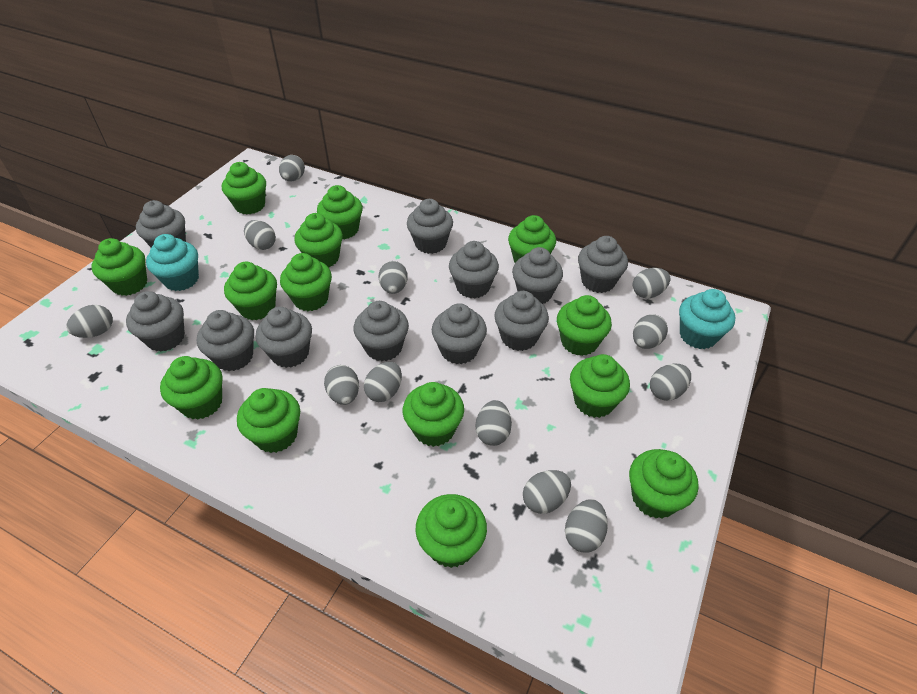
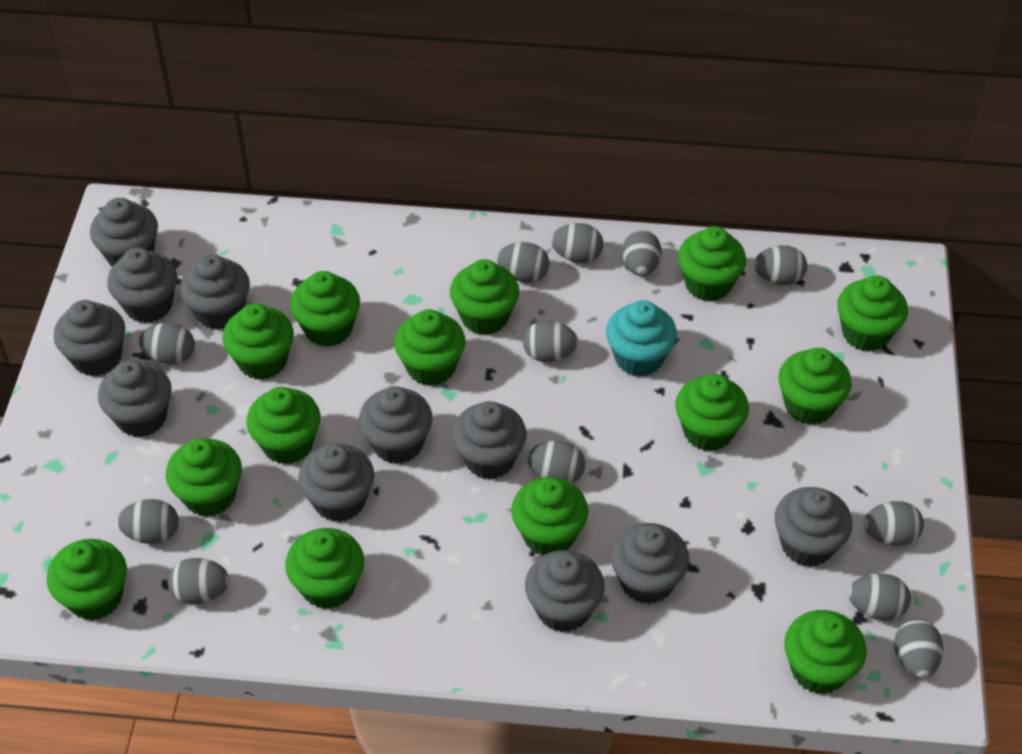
turquoise cupcake: 2 -> 1

